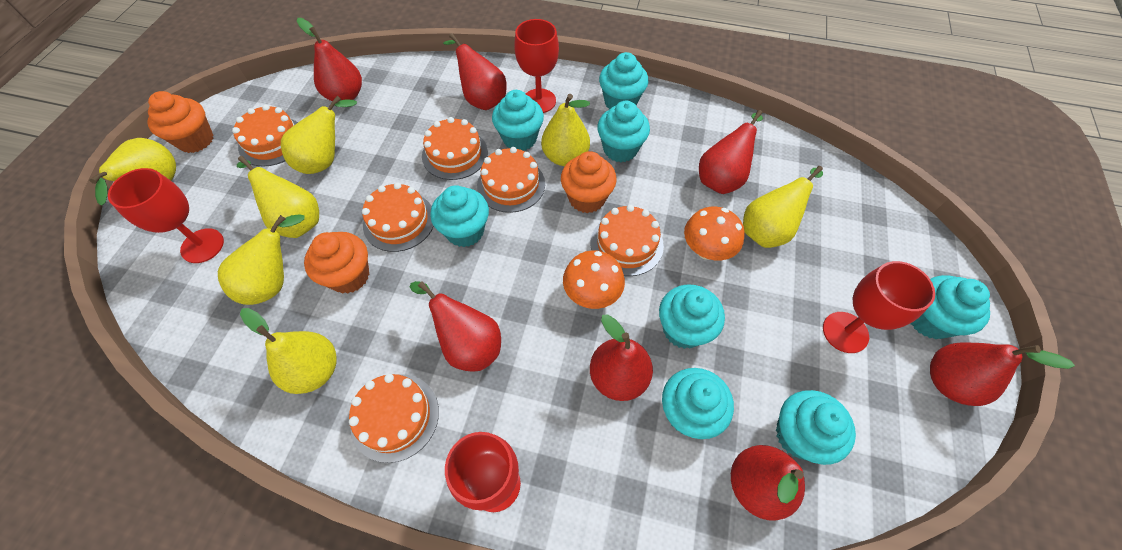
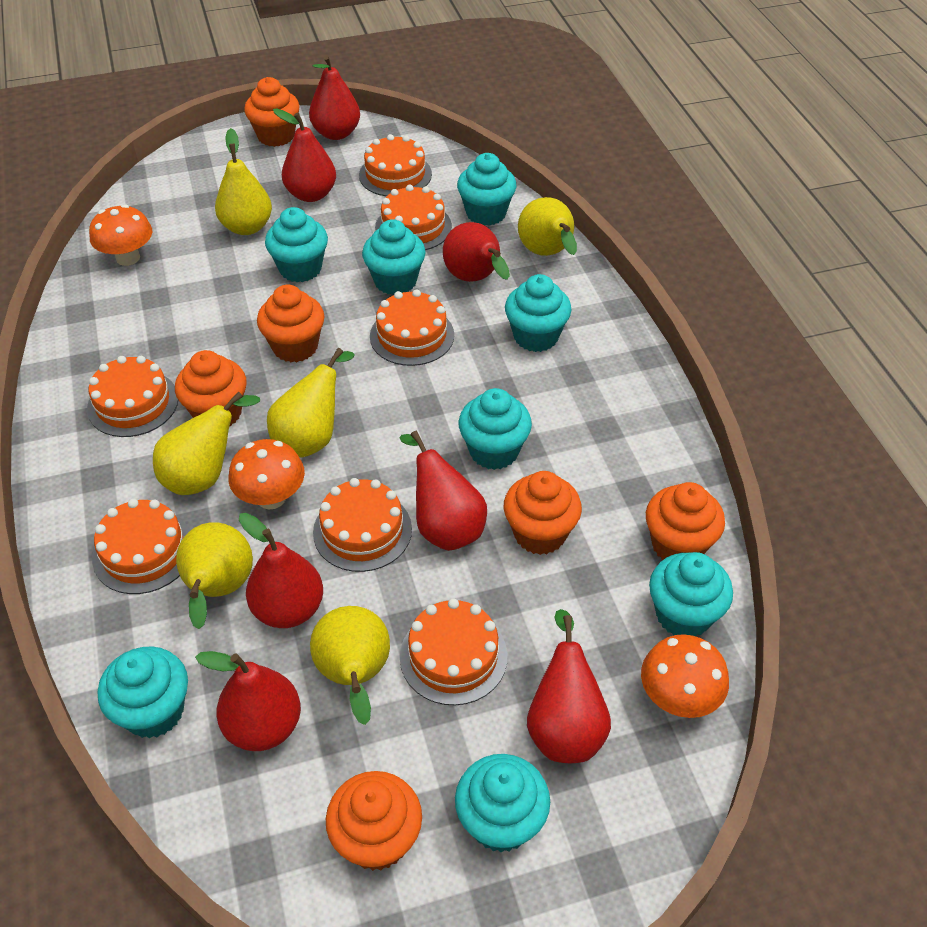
orange cake: 6 -> 7
orange cupcake: 3 -> 6
orange mushroom: 2 -> 3
red goblet: 4 -> 0
yellow pear: 7 -> 6

